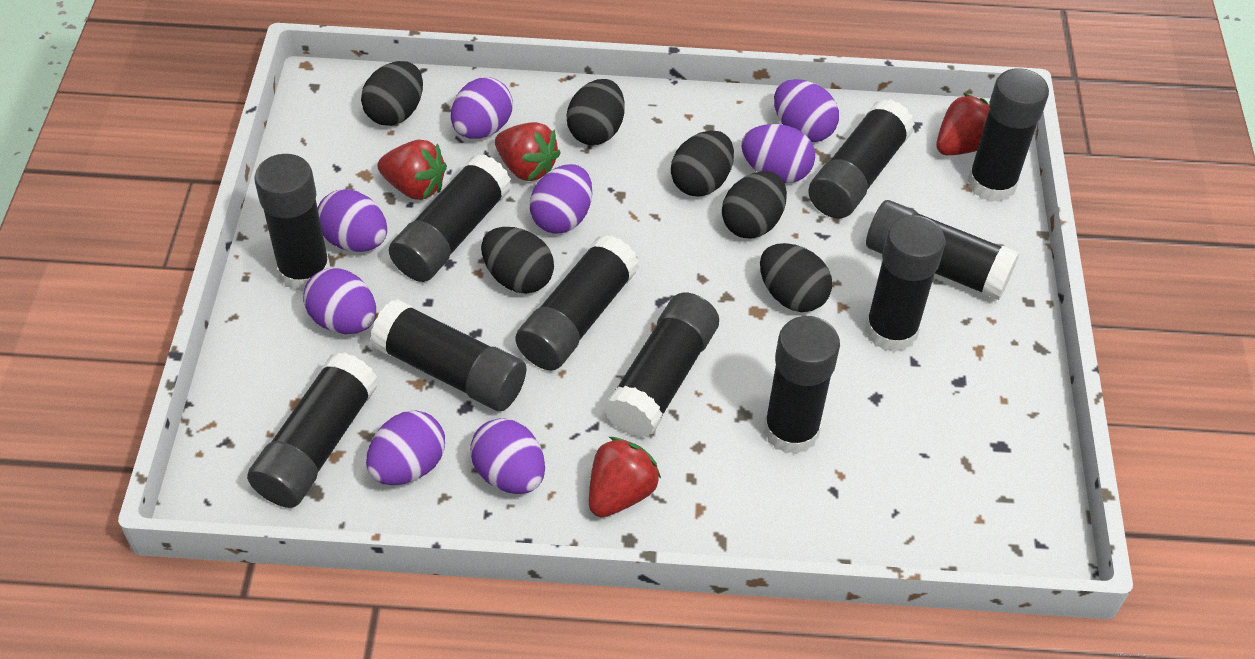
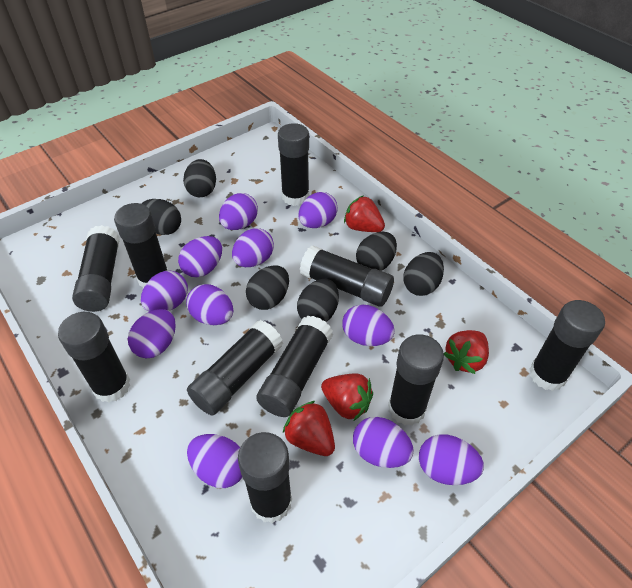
black glue stick: 11 -> 10
purple egg: 8 -> 11

